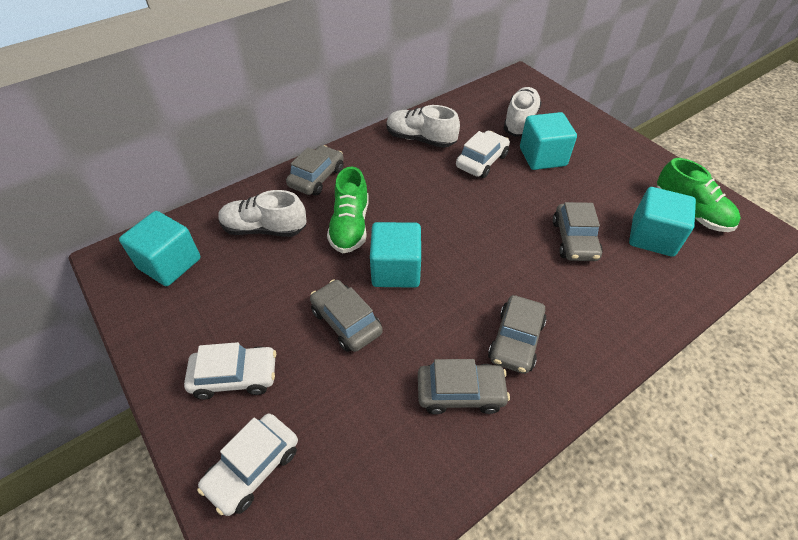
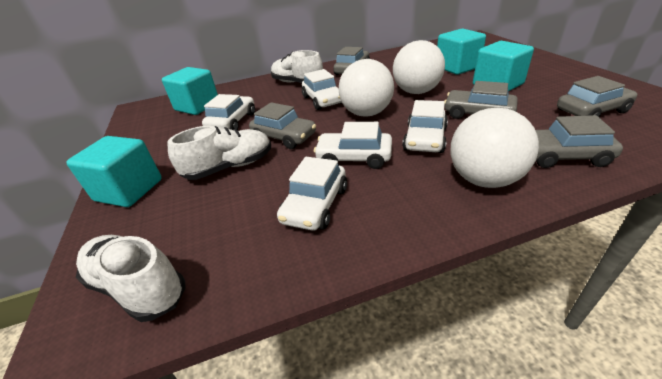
green shoe: 2 -> 0
white ball: 0 -> 3
white car: 3 -> 5

